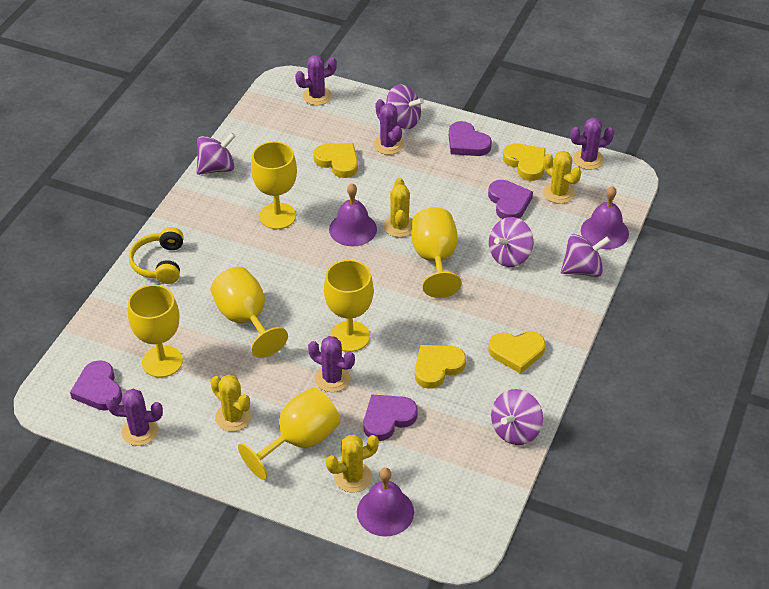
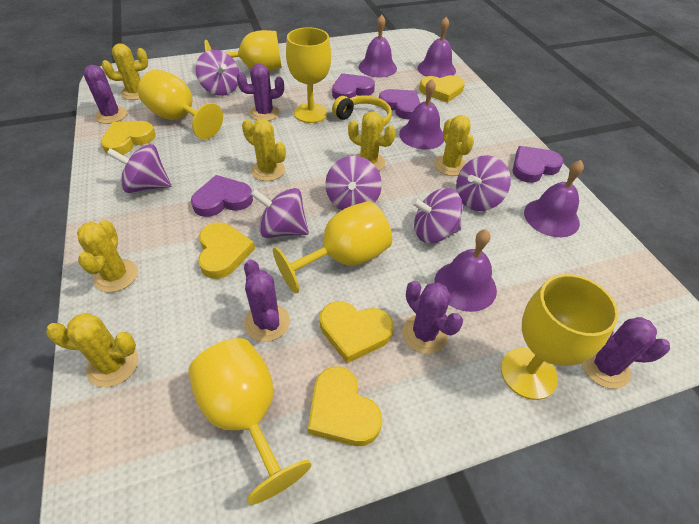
purple bell: 3 -> 5
purple spinning top: 5 -> 6
yellow cactus: 4 -> 6
yellow heart: 4 -> 5

